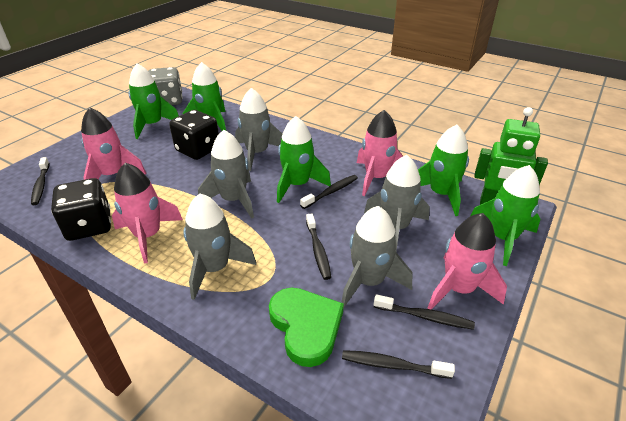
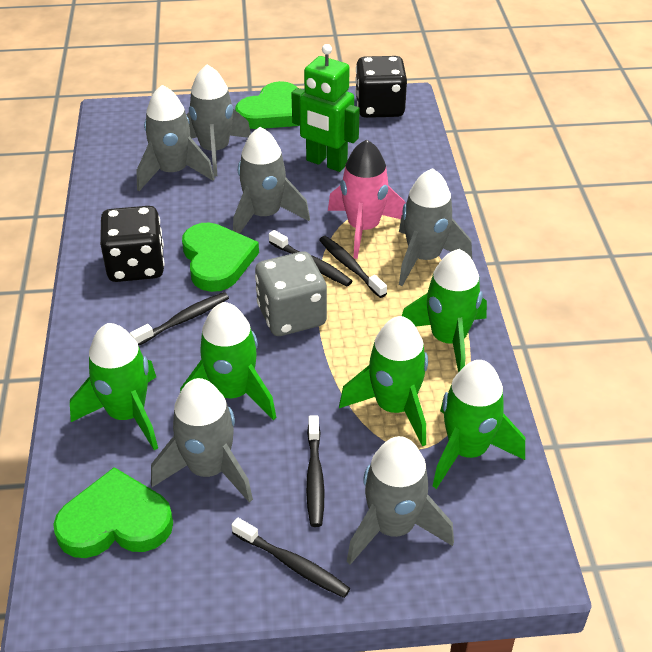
green heart: 1 -> 3
grey rocket: 5 -> 6
pink rocket: 4 -> 1

